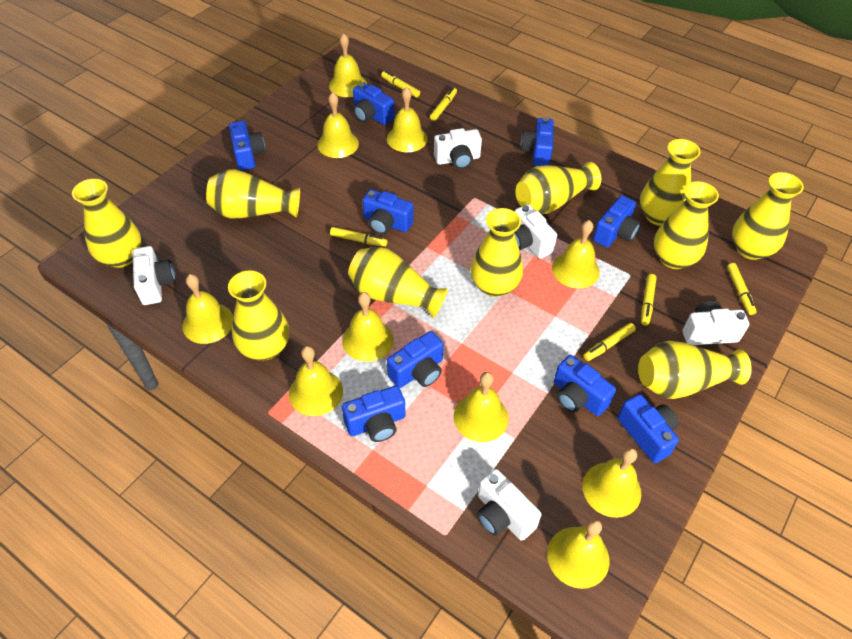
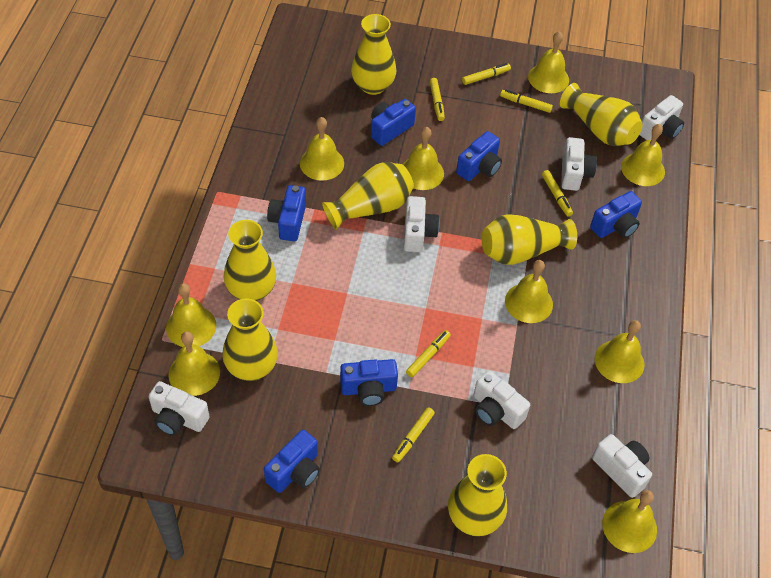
blue camera: 9 -> 6
white camera: 5 -> 6
yellow bell: 10 -> 9
yellow vase: 10 -> 7

